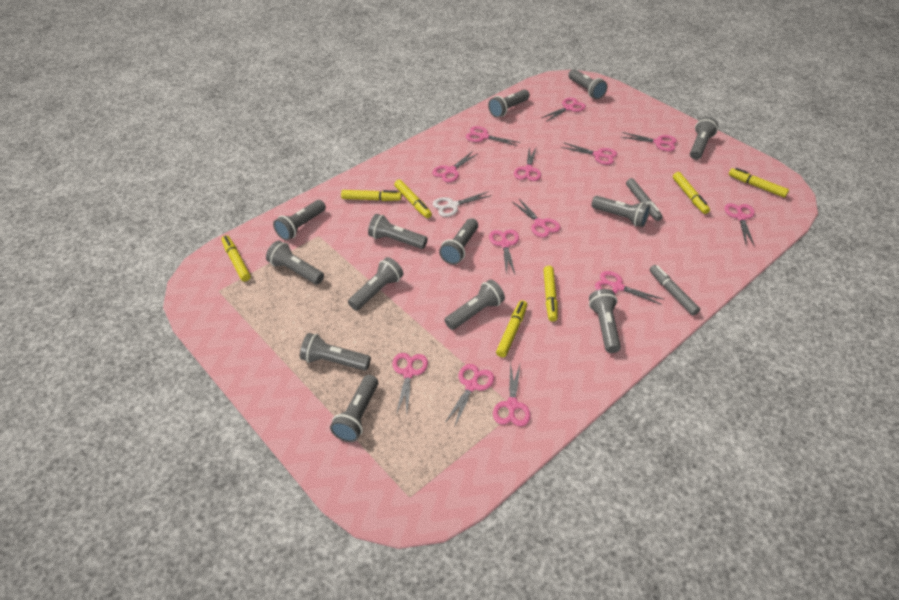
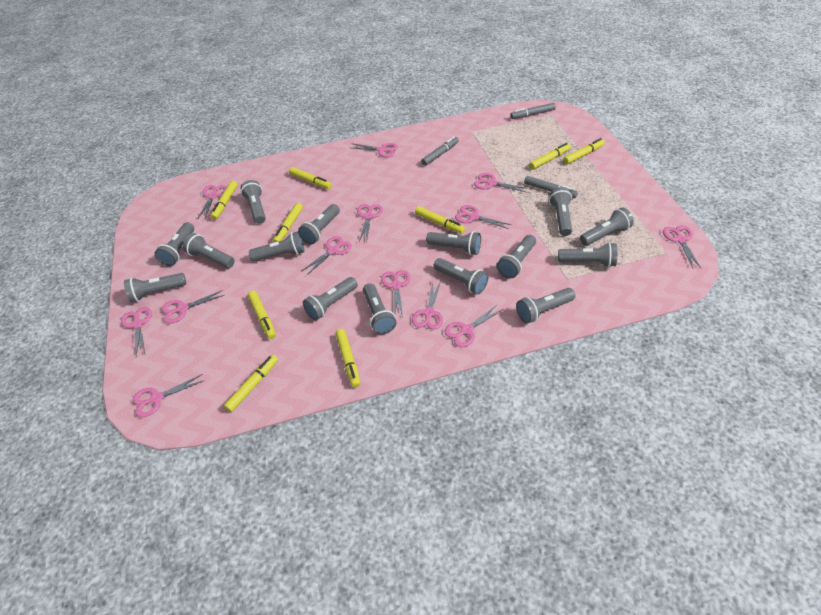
grey flashlight: 13 -> 15
grey marker: 2 -> 3
white scissors: 1 -> 0
yellow marker: 7 -> 9

